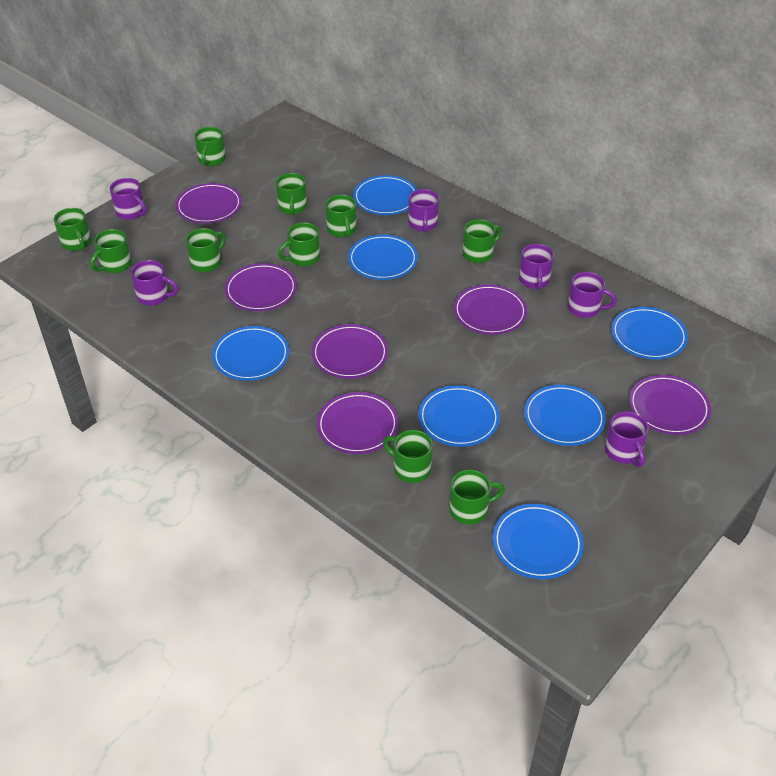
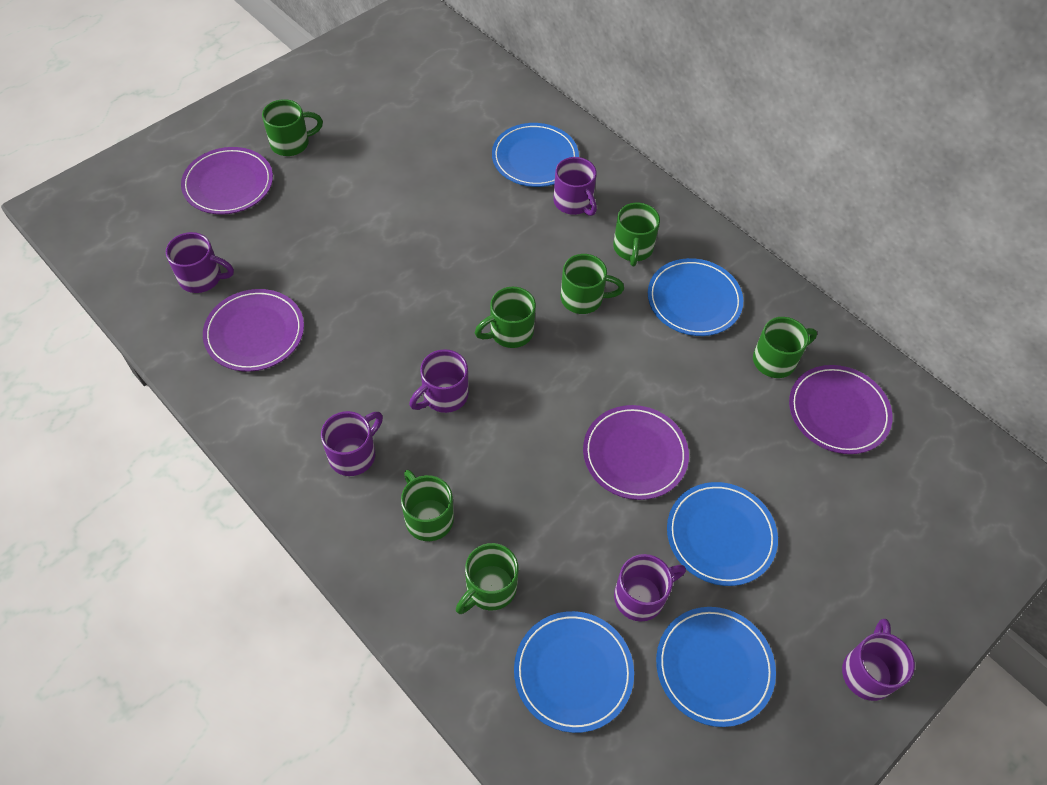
blue plate: 7 -> 5
green mug: 10 -> 7
purple plate: 6 -> 4

